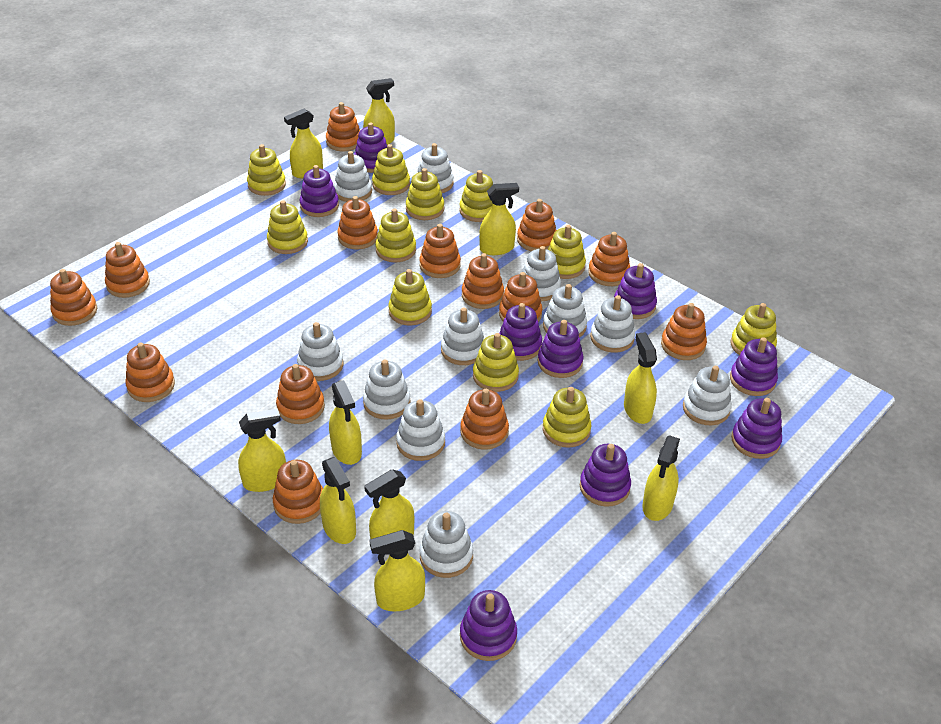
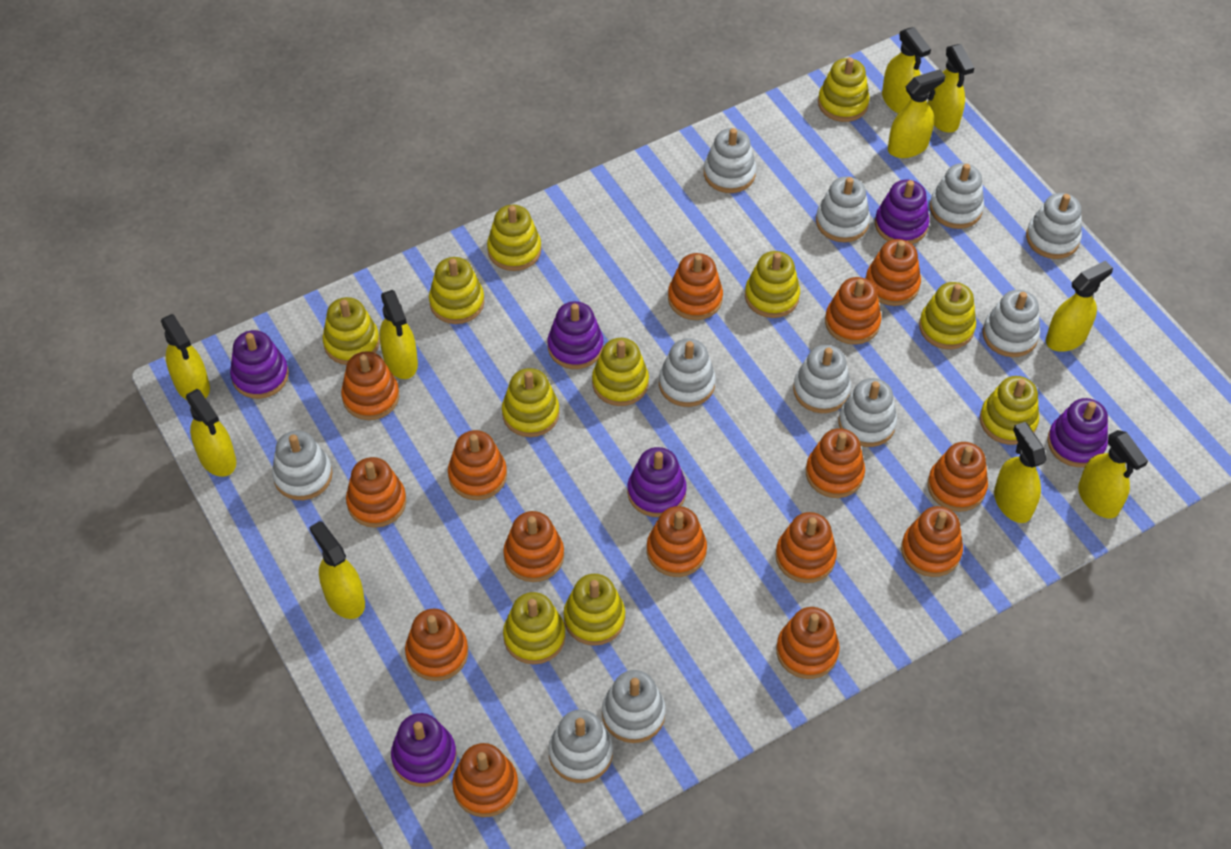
orange stacking toy: 14 -> 15
purple stacking toy: 9 -> 6

